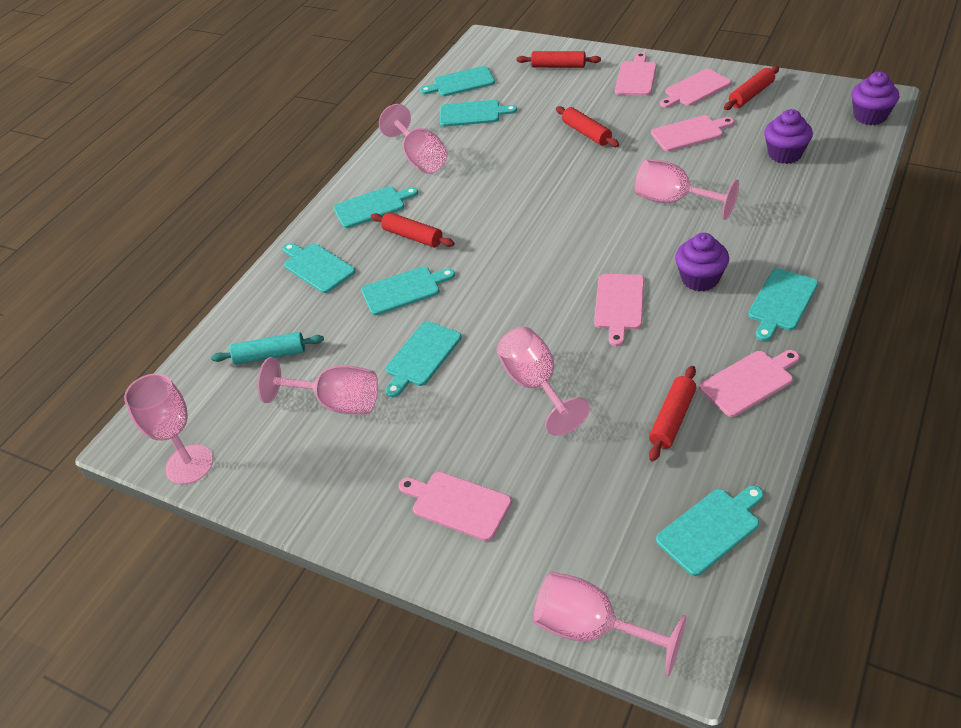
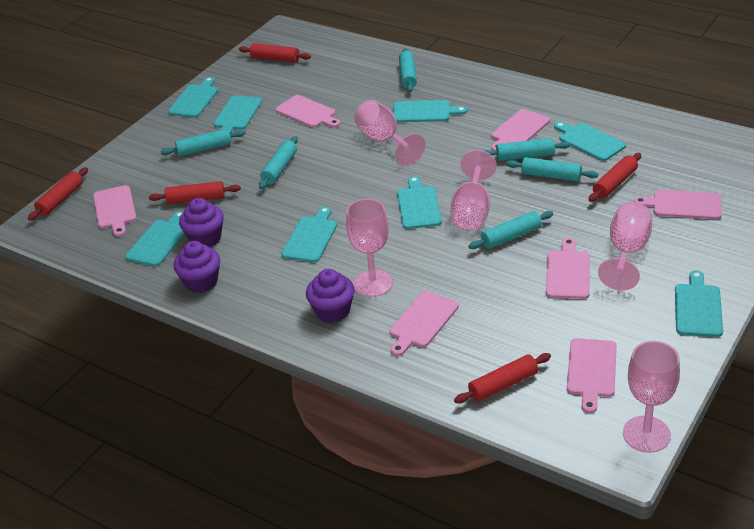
pink cutting board: 6 -> 7
pink goblet: 6 -> 5
turquoise rolling pin: 1 -> 6

